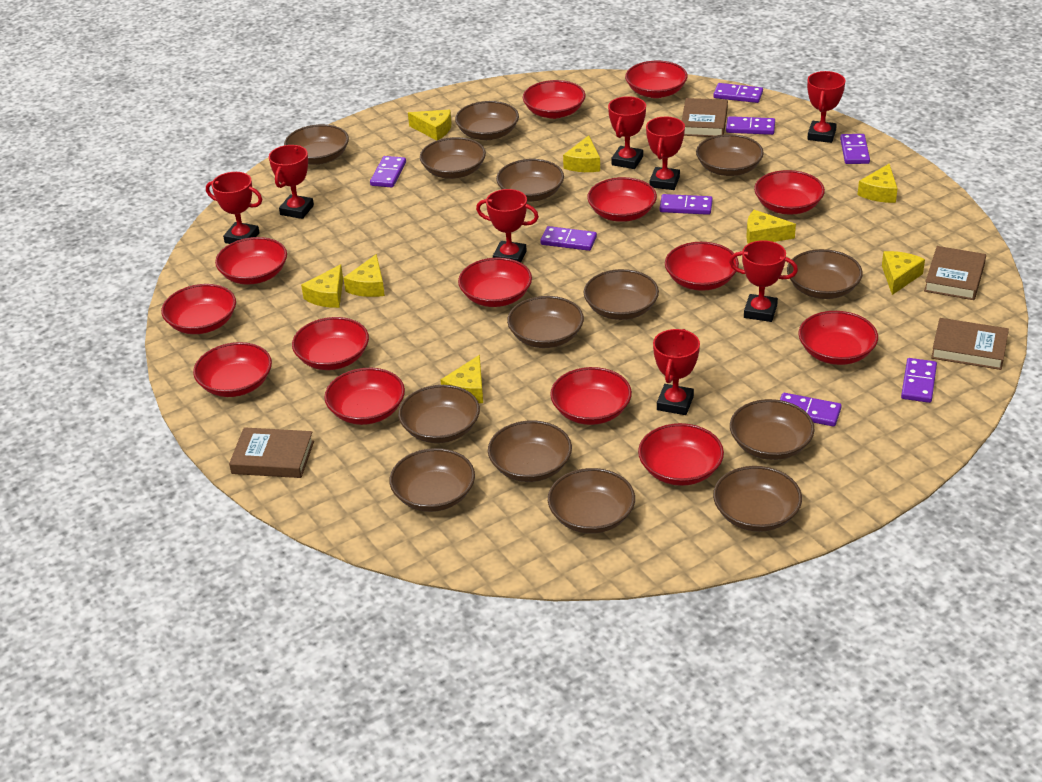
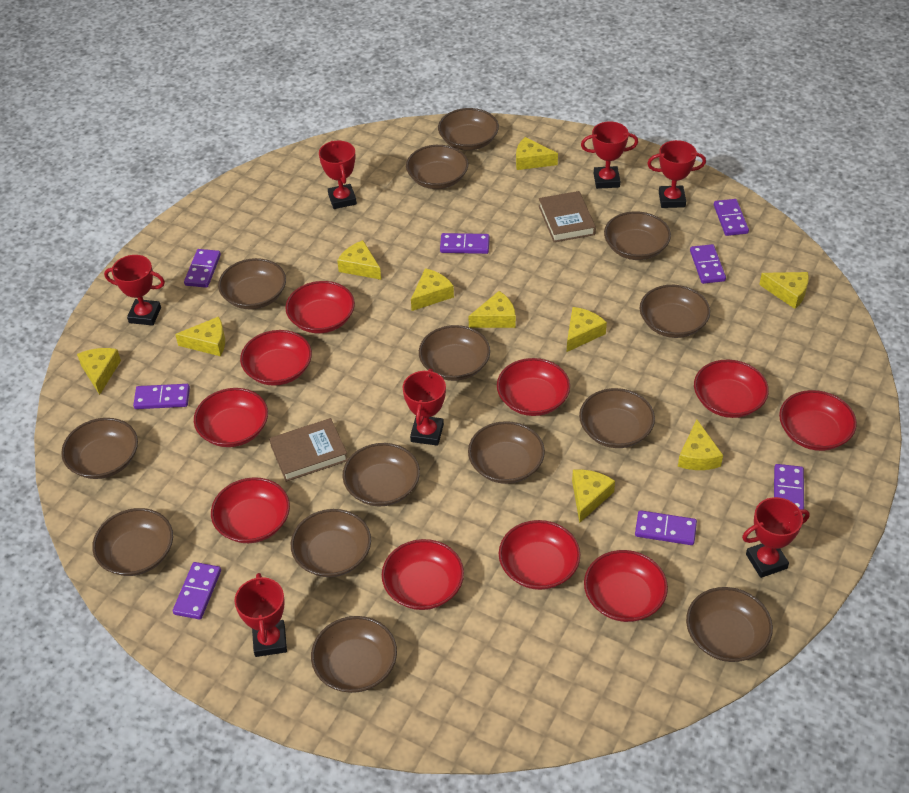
brown book: 4 -> 2
red bowl: 14 -> 10
red trophy: 8 -> 7
yellow cheese: 8 -> 10

